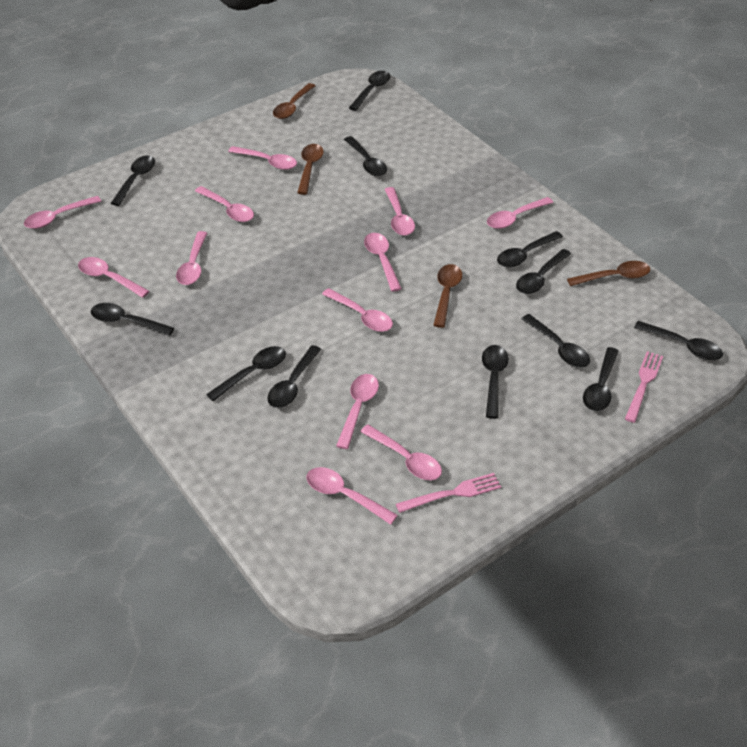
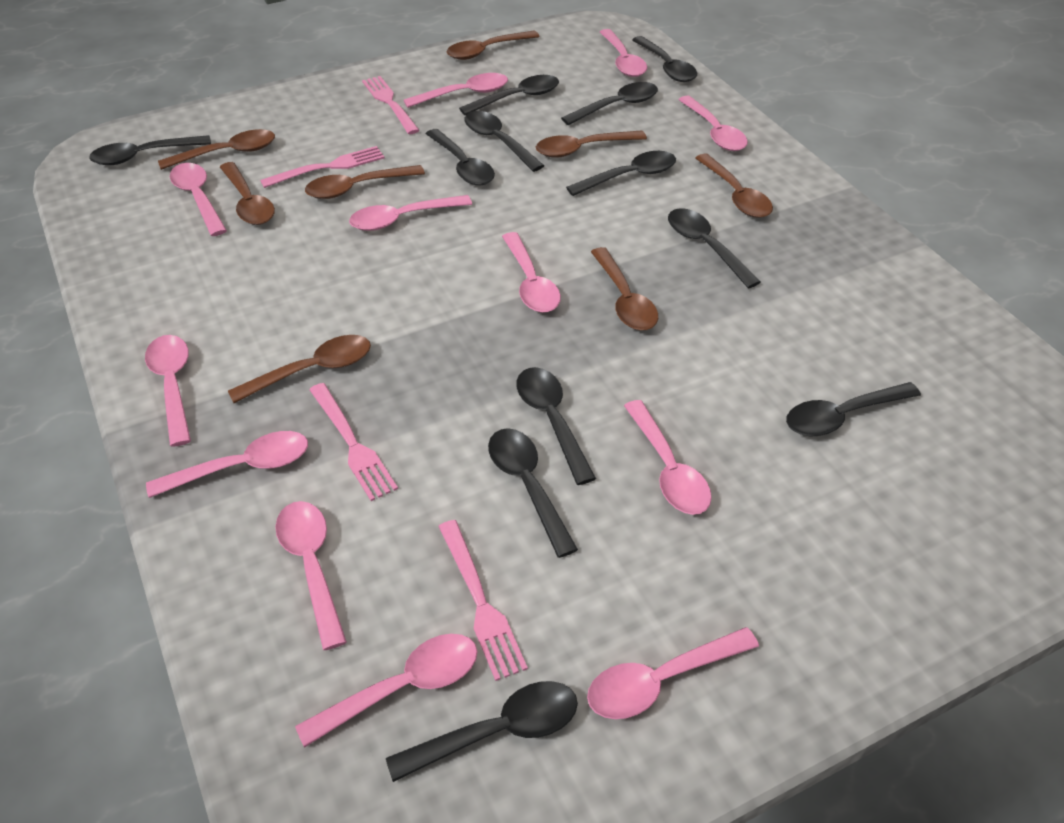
brown spoon: 4 -> 8
pink fork: 2 -> 4

